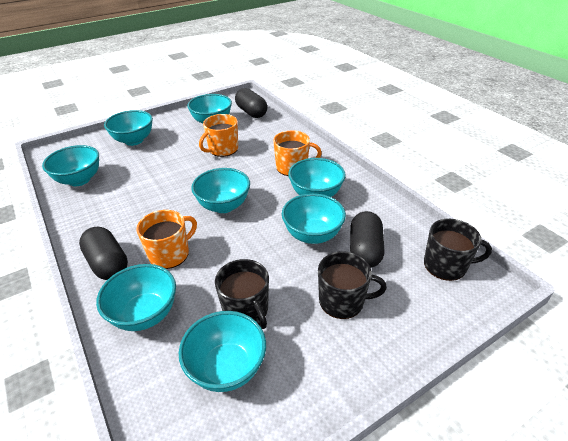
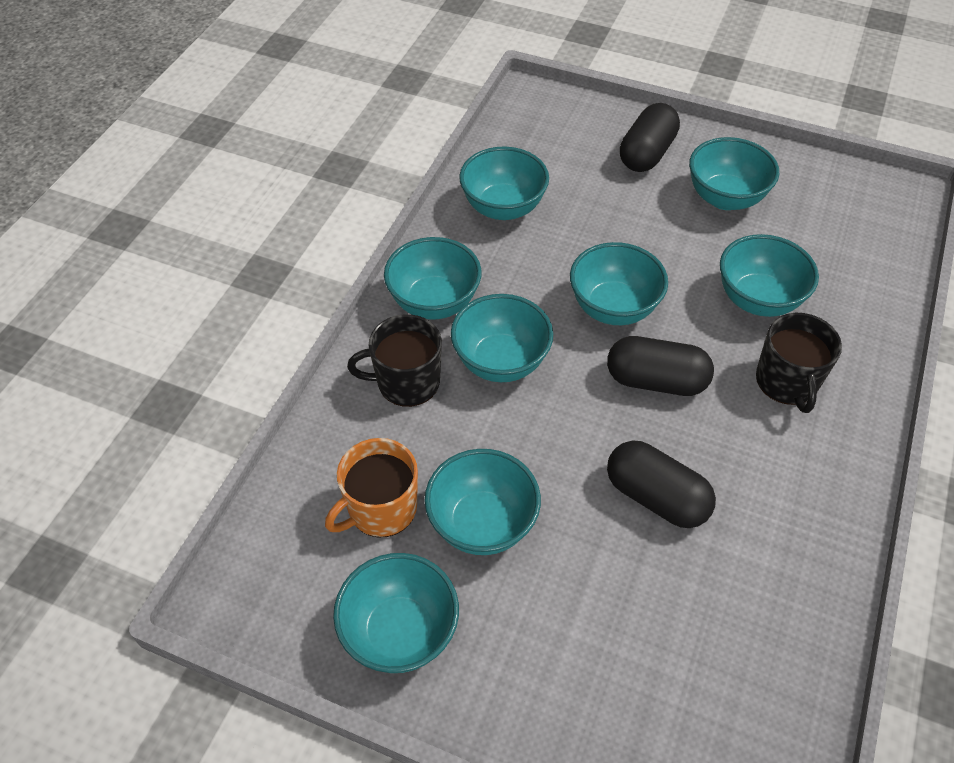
black mug: 3 -> 2
orange mug: 3 -> 1

